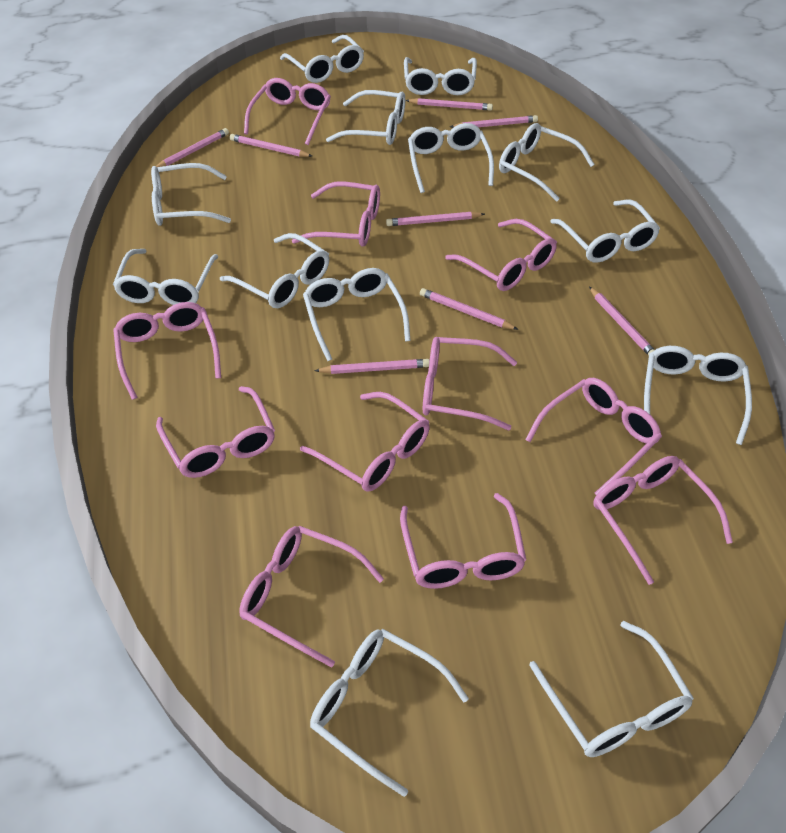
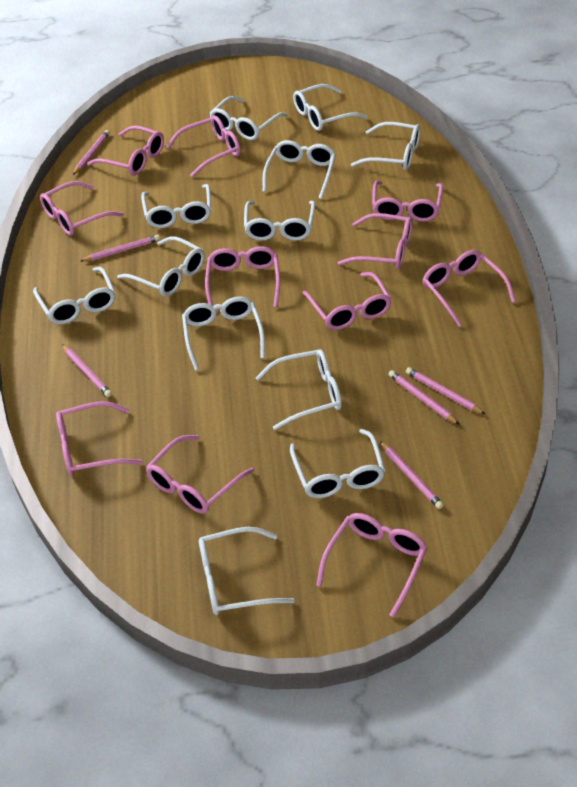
pink pencil: 8 -> 6
white glasses: 13 -> 12

